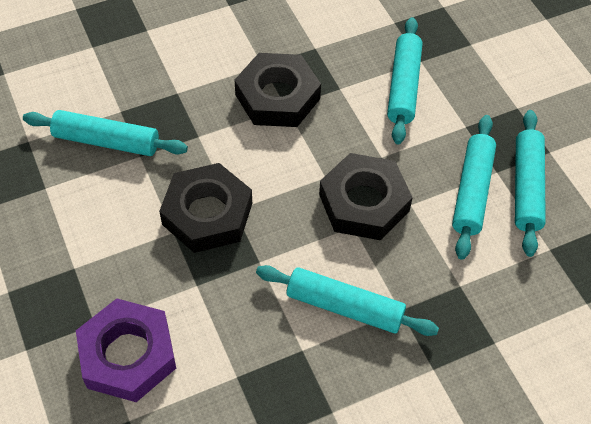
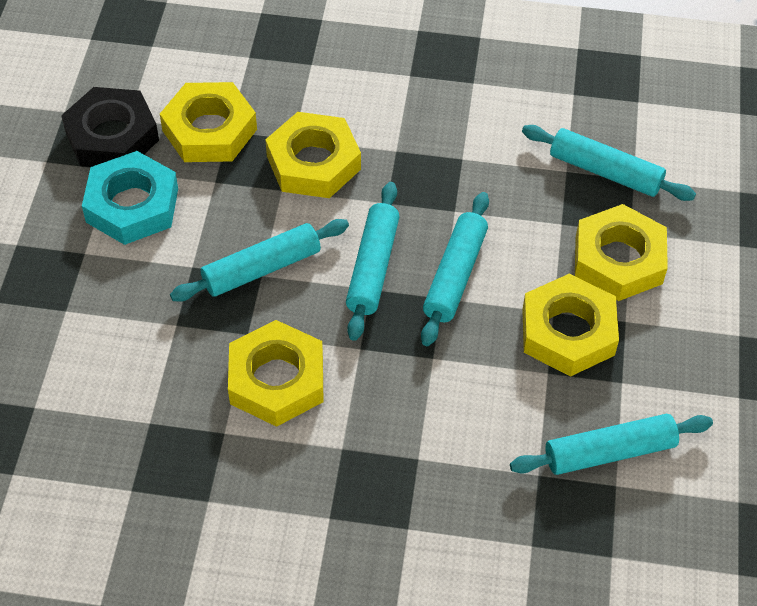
black nut: 3 -> 1
purple nut: 1 -> 0
turquoise nut: 0 -> 1
yellow nut: 0 -> 5

